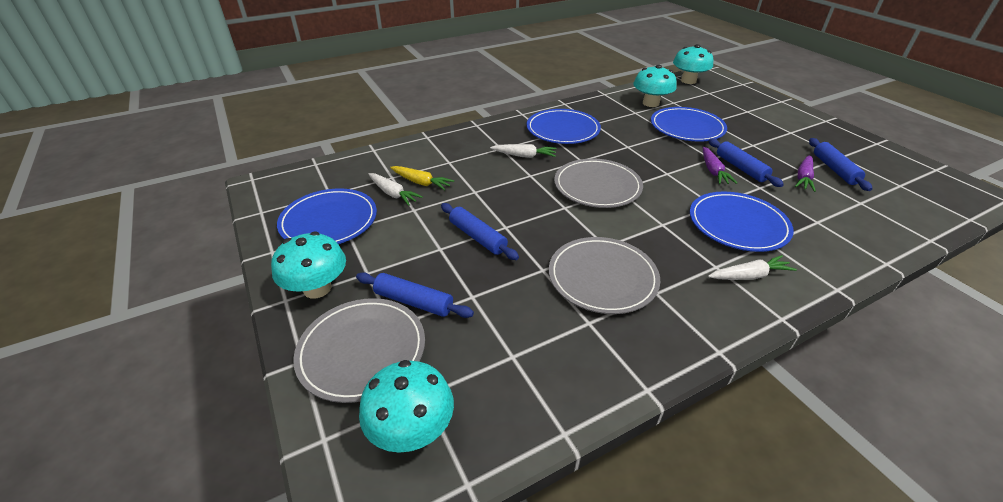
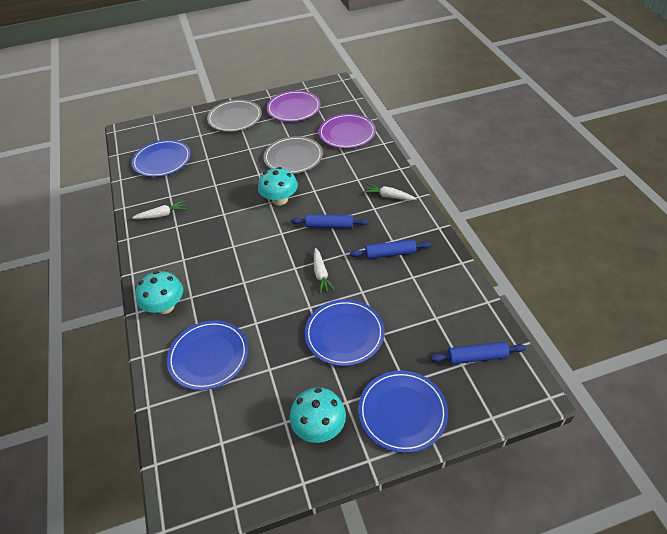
blue rolling pin: 4 -> 3
grey plate: 3 -> 2
purple carrot: 2 -> 0
purple plate: 0 -> 2
turquoise mushroom: 4 -> 3
yellow carrot: 1 -> 0

